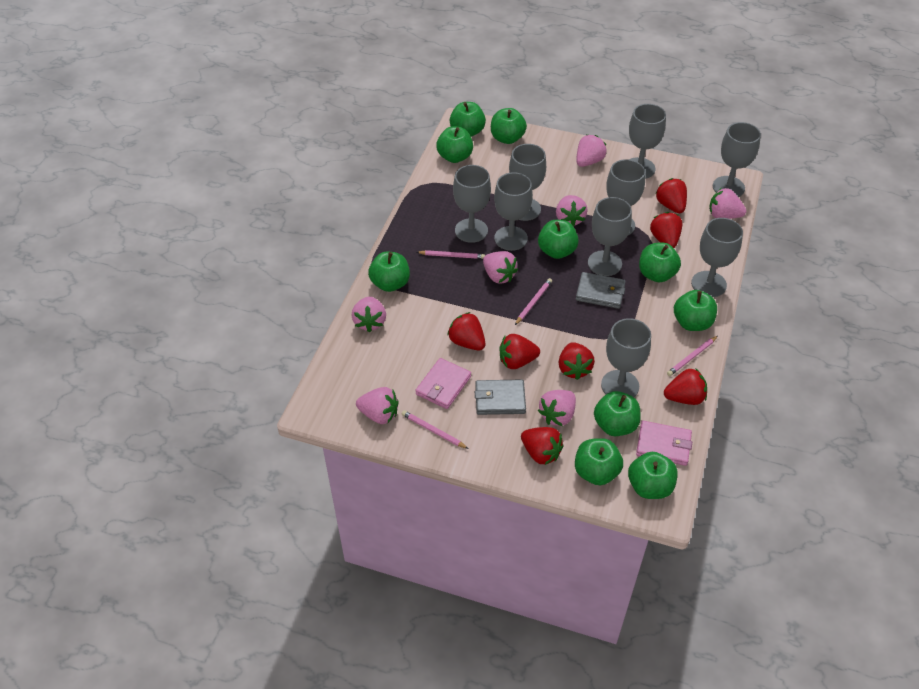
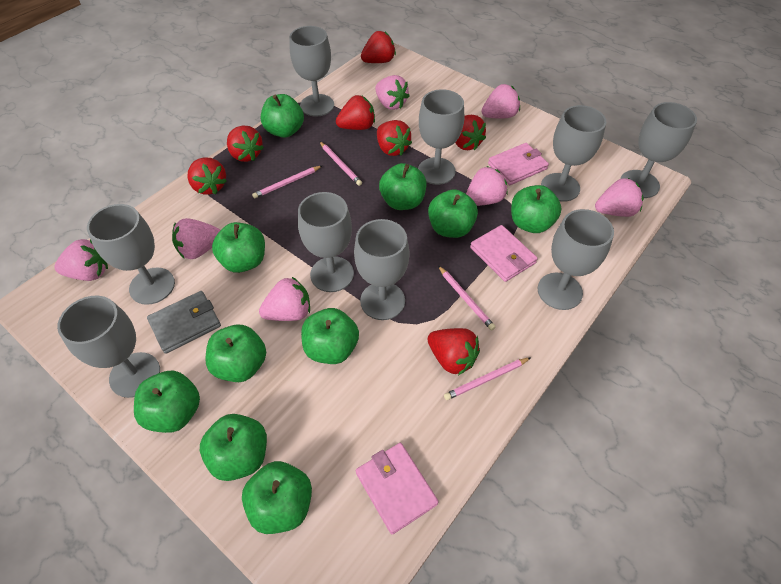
grey wallet: 2 -> 1
pink wallet: 2 -> 3

